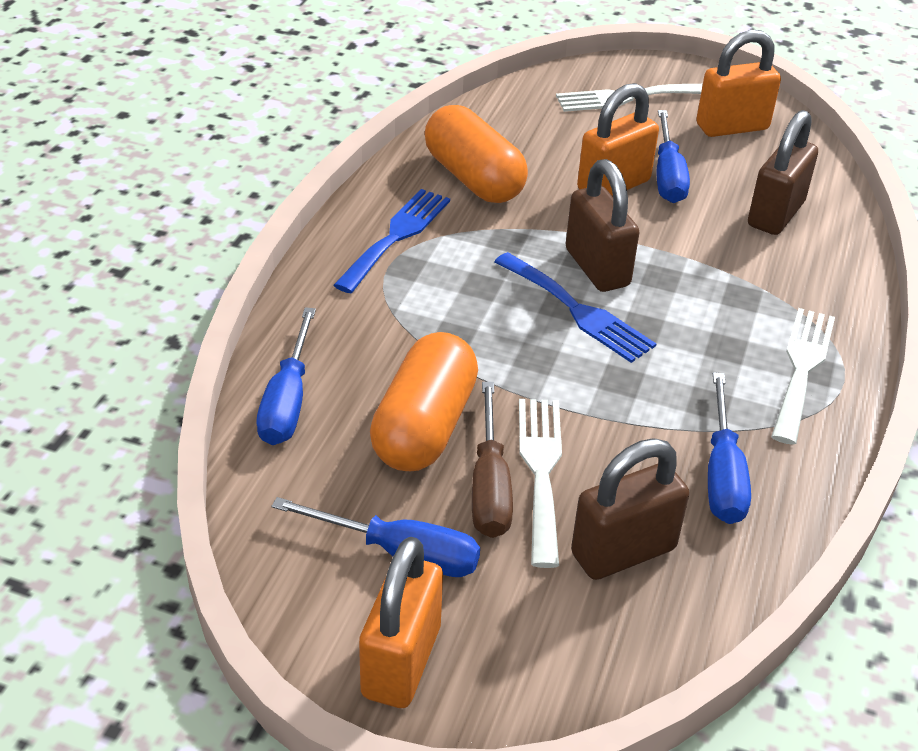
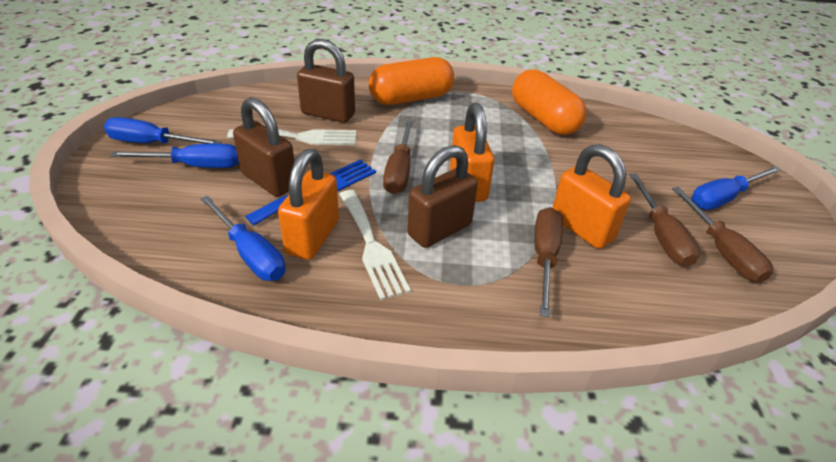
blue fork: 2 -> 1
brown screwdriver: 1 -> 4
white fork: 3 -> 2

